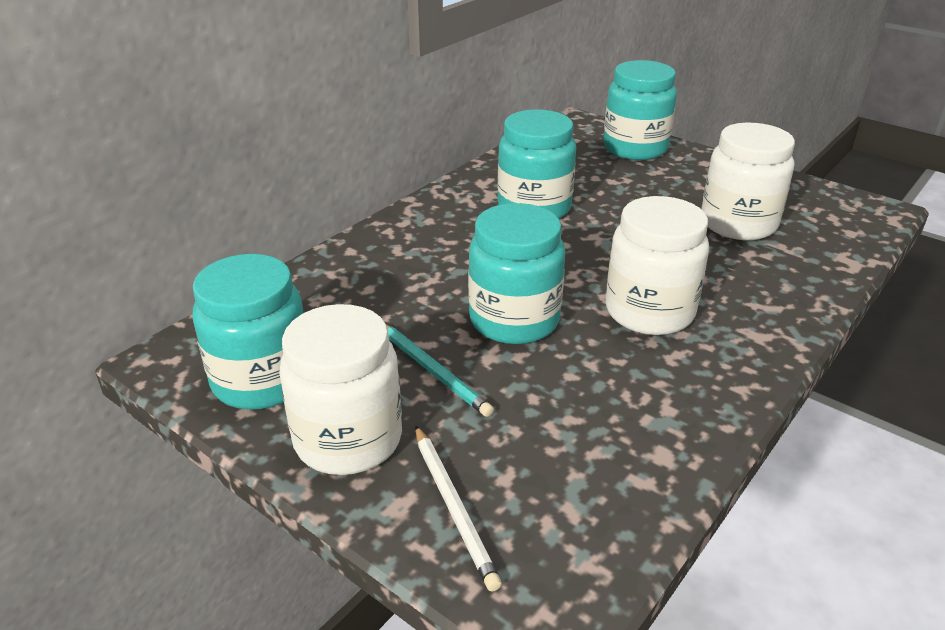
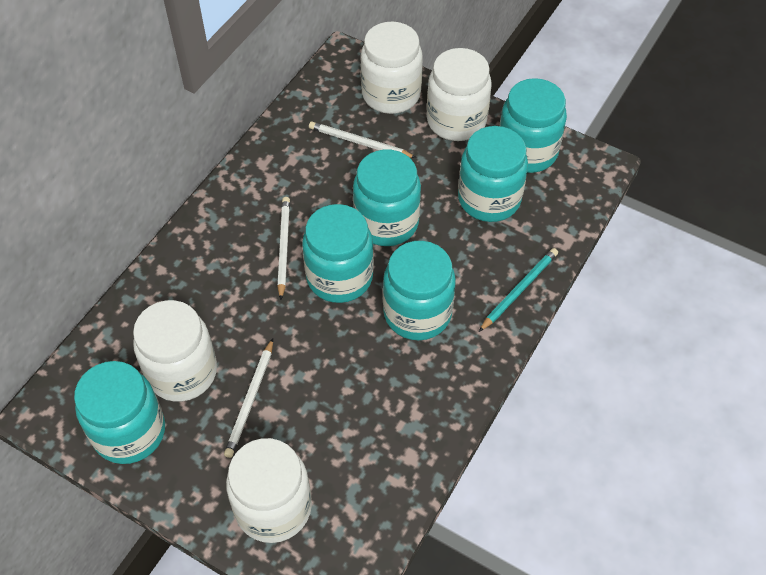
turquoise jar: 4 -> 6
white jar: 3 -> 4
white pencil: 1 -> 3

